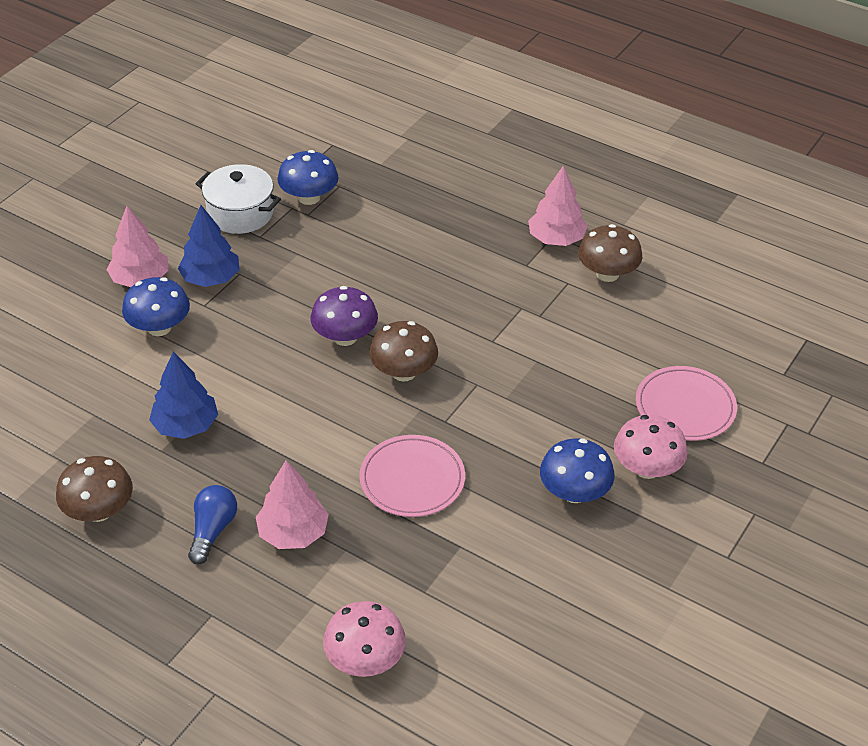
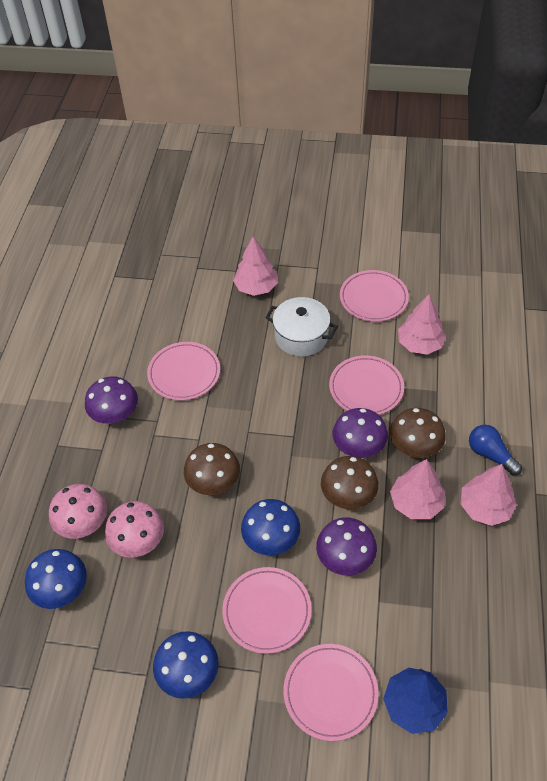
blue tree: 2 -> 1
pink plate: 2 -> 5
pink tree: 3 -> 4
purple mushroom: 1 -> 3

